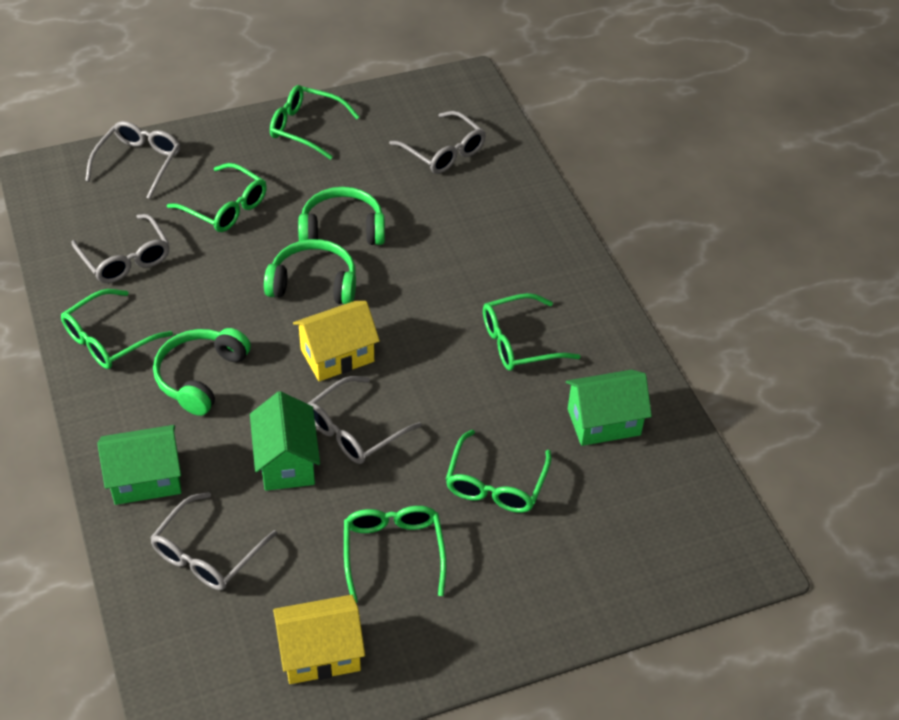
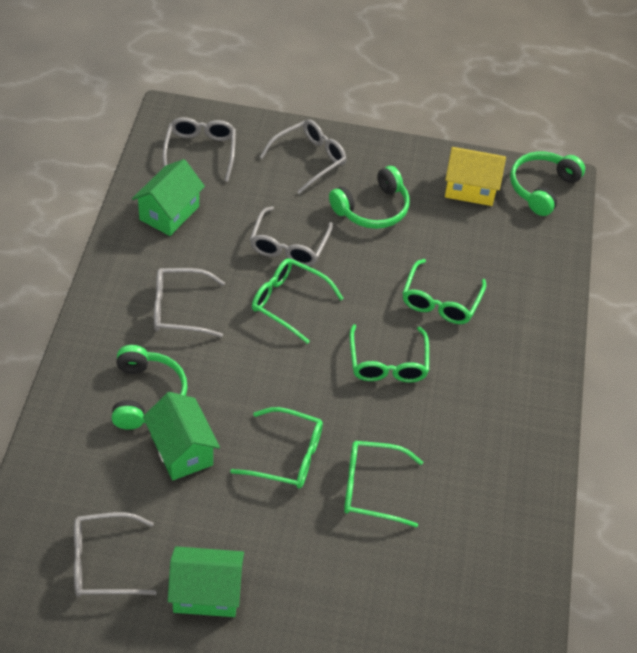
green glasses: 6 -> 5
yellow house: 2 -> 1

